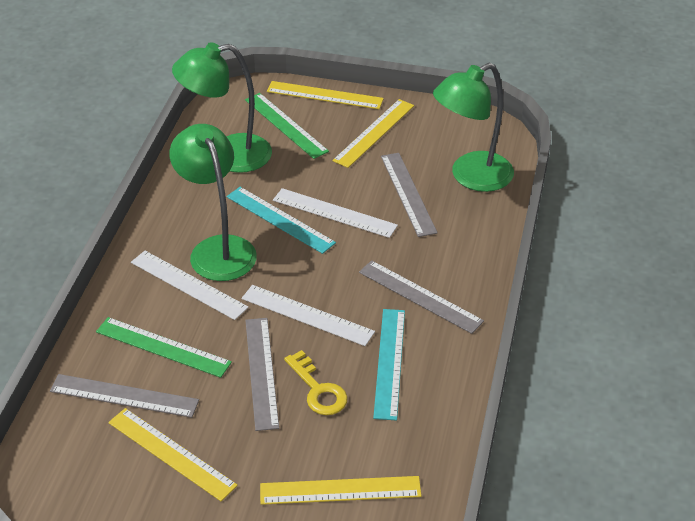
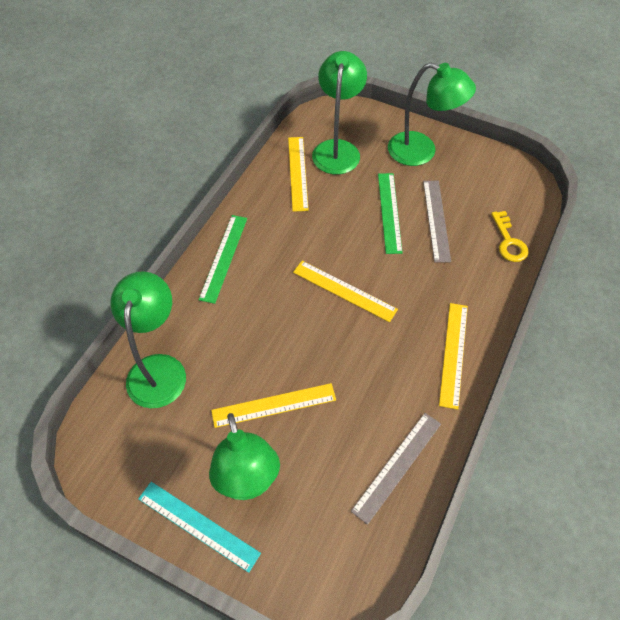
green lamp: 3 -> 4
grey ruler: 4 -> 2
turquoise ruler: 2 -> 1
white ruler: 3 -> 0

